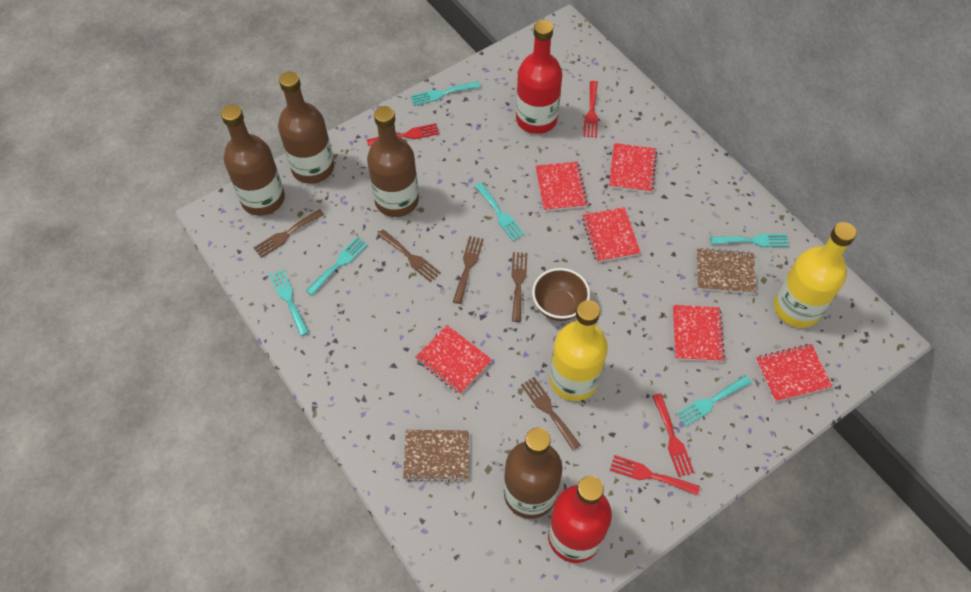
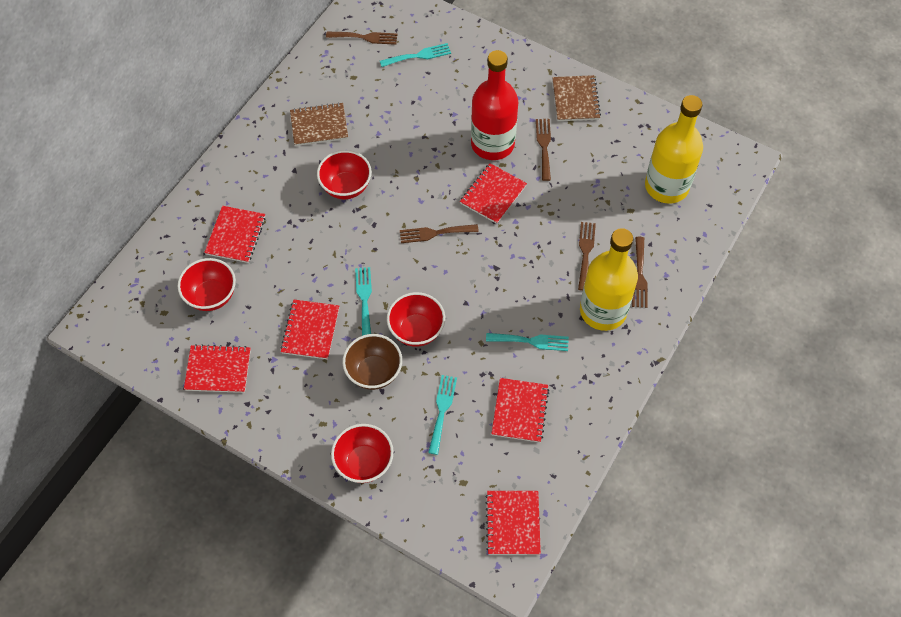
brown bottle: 4 -> 0
red bottle: 2 -> 1
red bowl: 0 -> 4
red fork: 4 -> 0
turquoise fork: 6 -> 4

